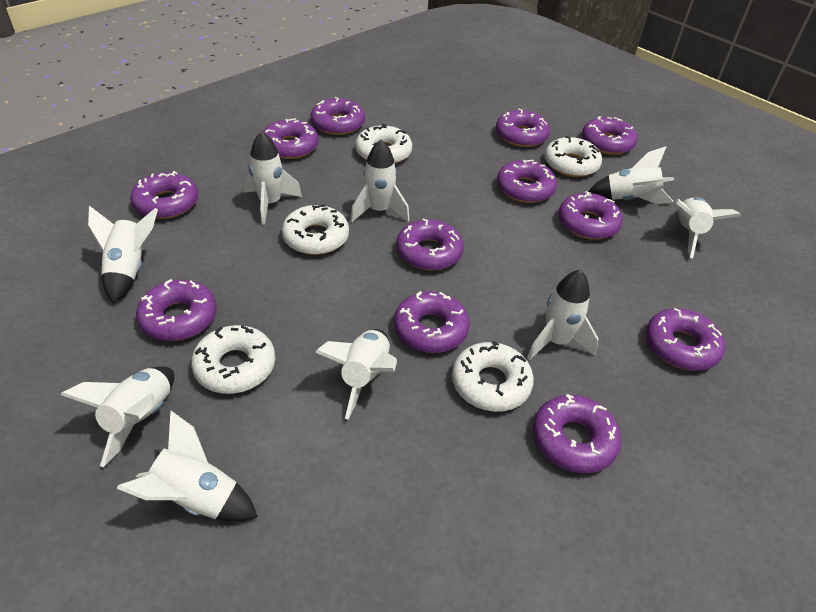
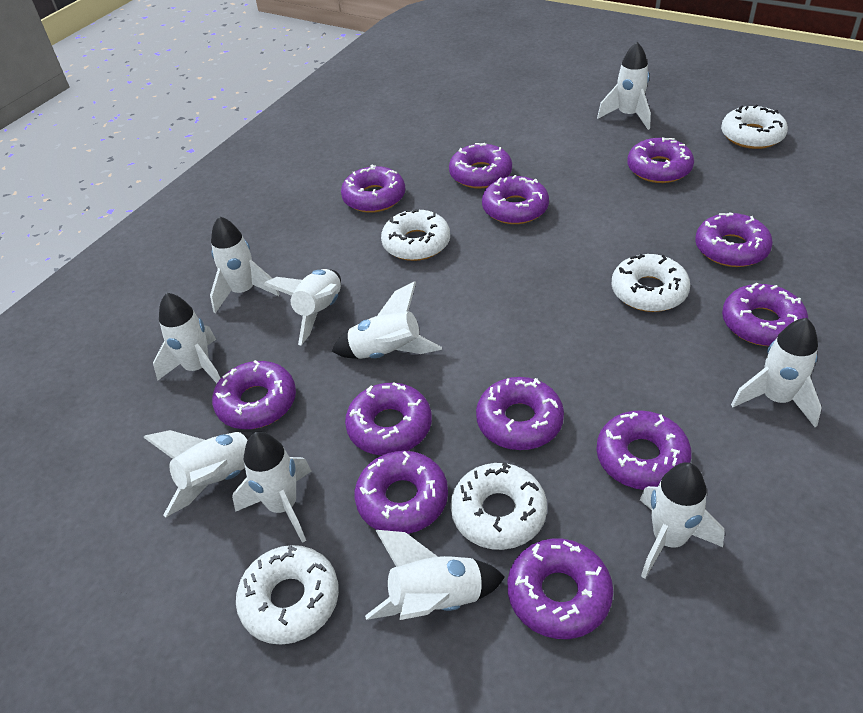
white rocket: 9 -> 10

